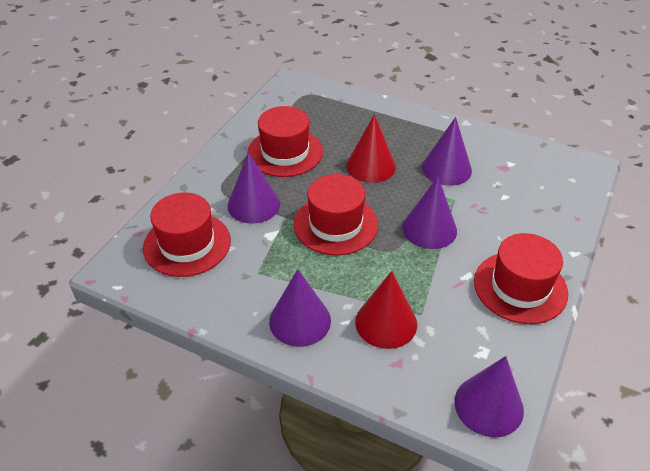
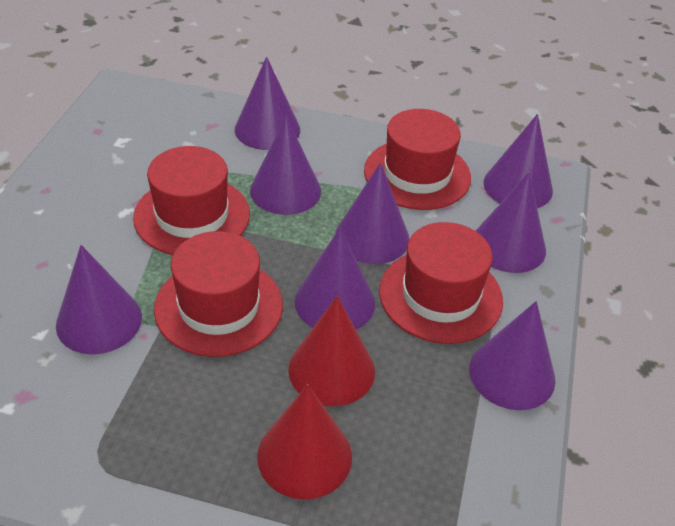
purple cone: 5 -> 8

